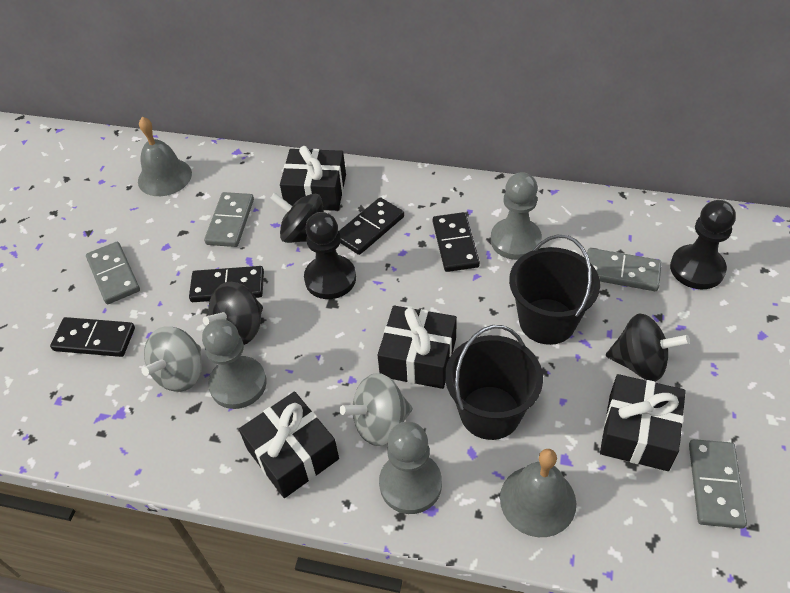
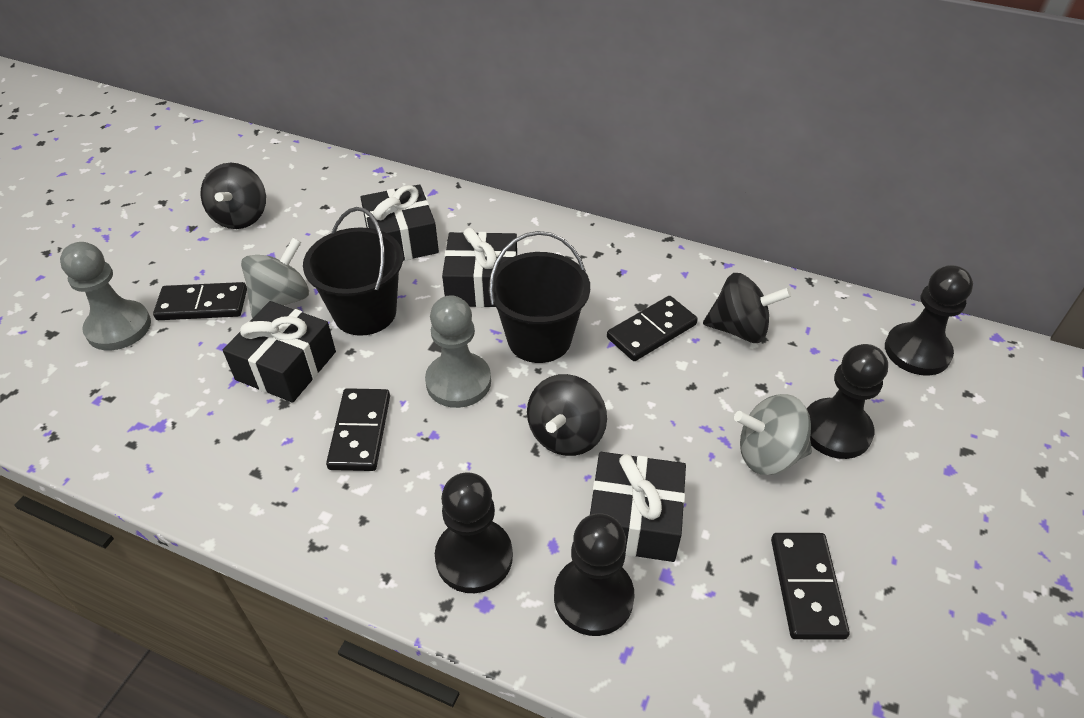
black pawn: 2 -> 4
grey bell: 2 -> 0
grey domino: 4 -> 0
grey pawn: 3 -> 2

